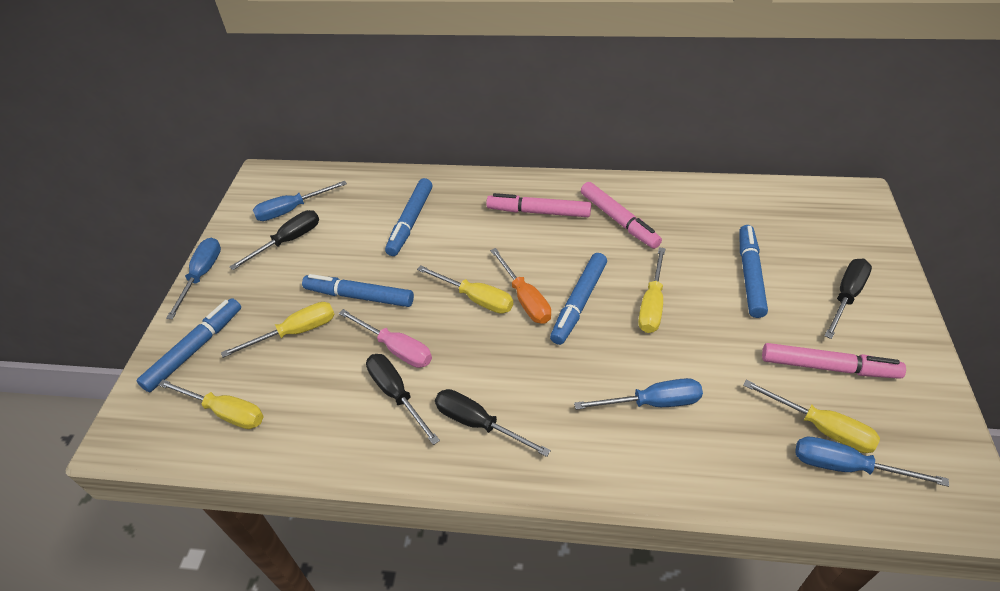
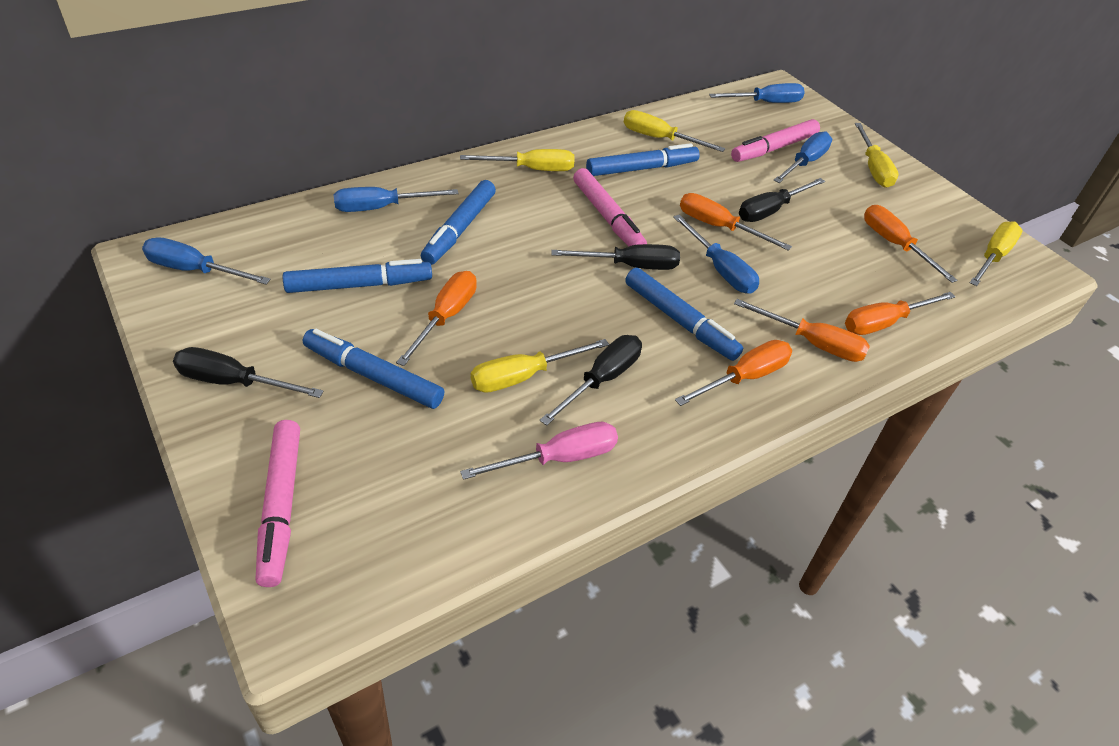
blue screwdriver: 4 -> 5
orange screwdriver: 1 -> 6

